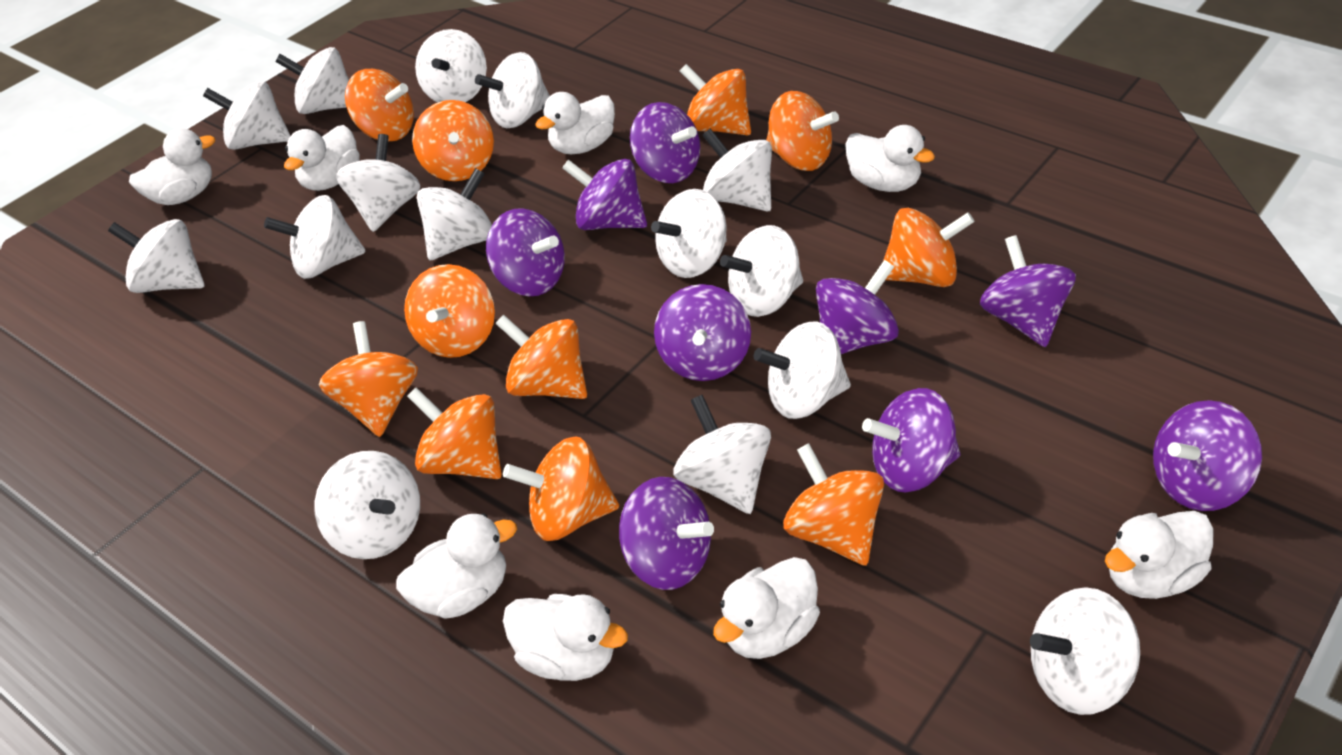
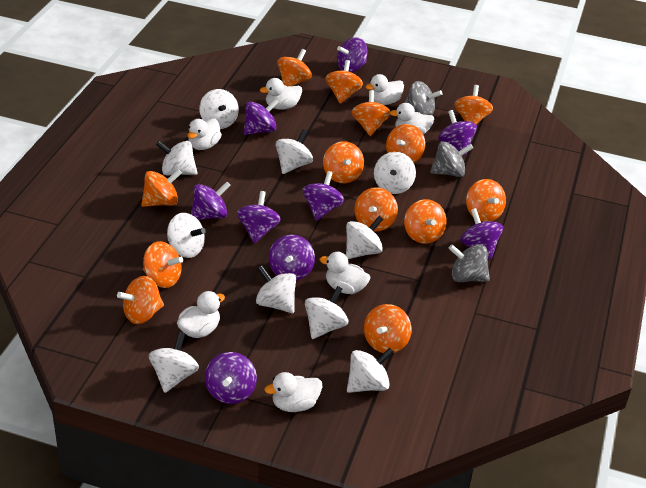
grey spinning top: 0 -> 3
orange spinning top: 11 -> 13
white duck: 8 -> 7
white spinning top: 15 -> 10

